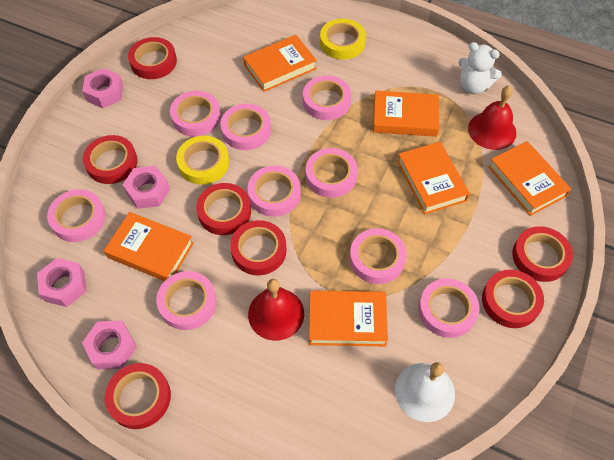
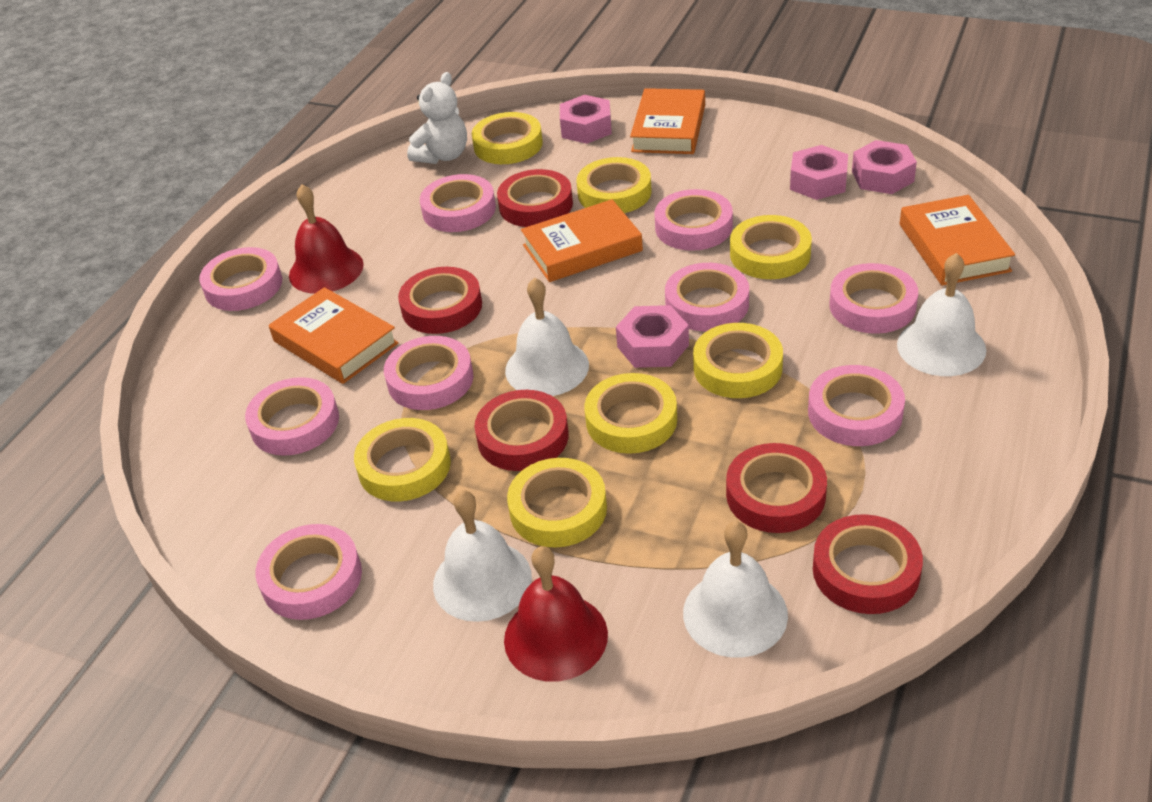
orange book: 6 -> 4
red tape: 7 -> 5
white bell: 1 -> 4
yellow tape: 2 -> 7

